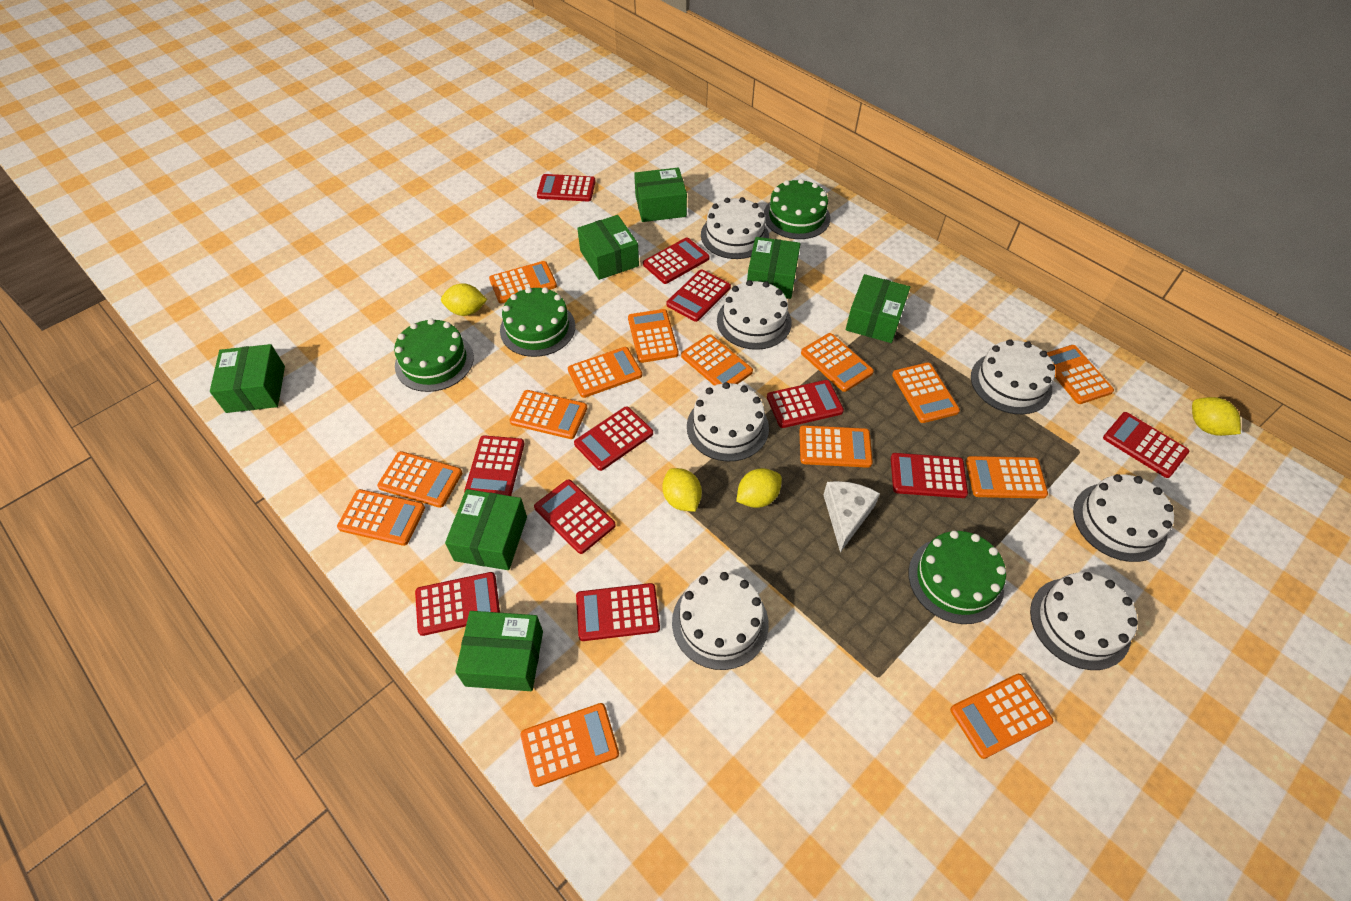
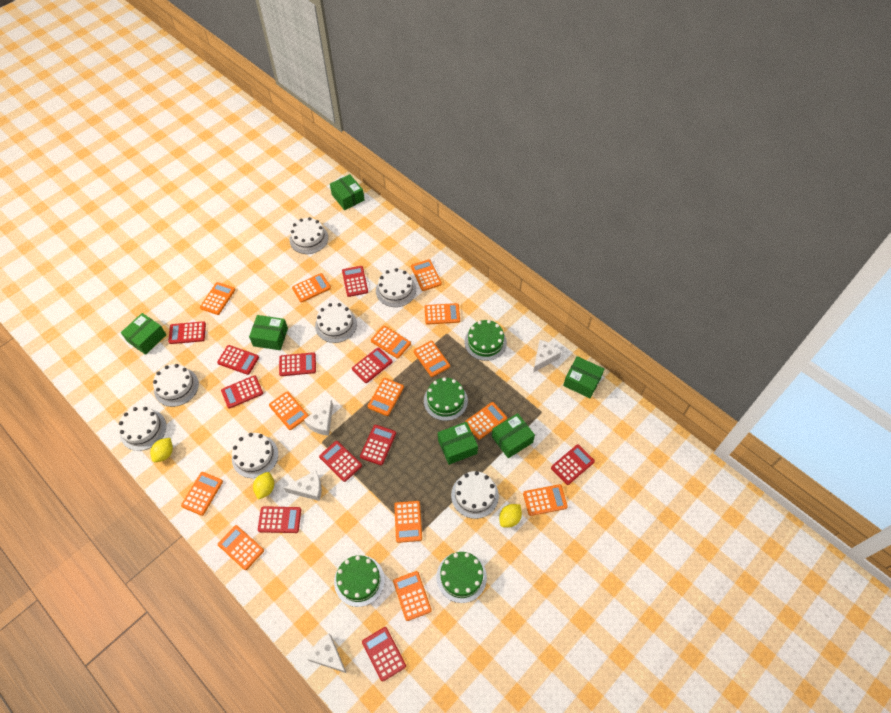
green box: 7 -> 6
white cheese: 1 -> 4
yellow lemon: 4 -> 3

